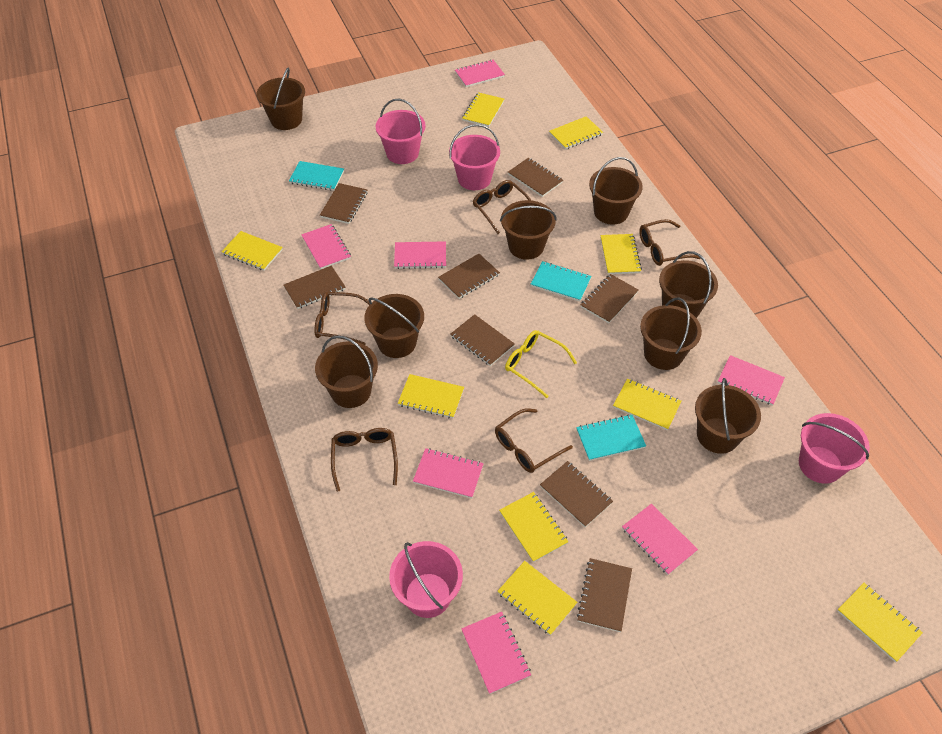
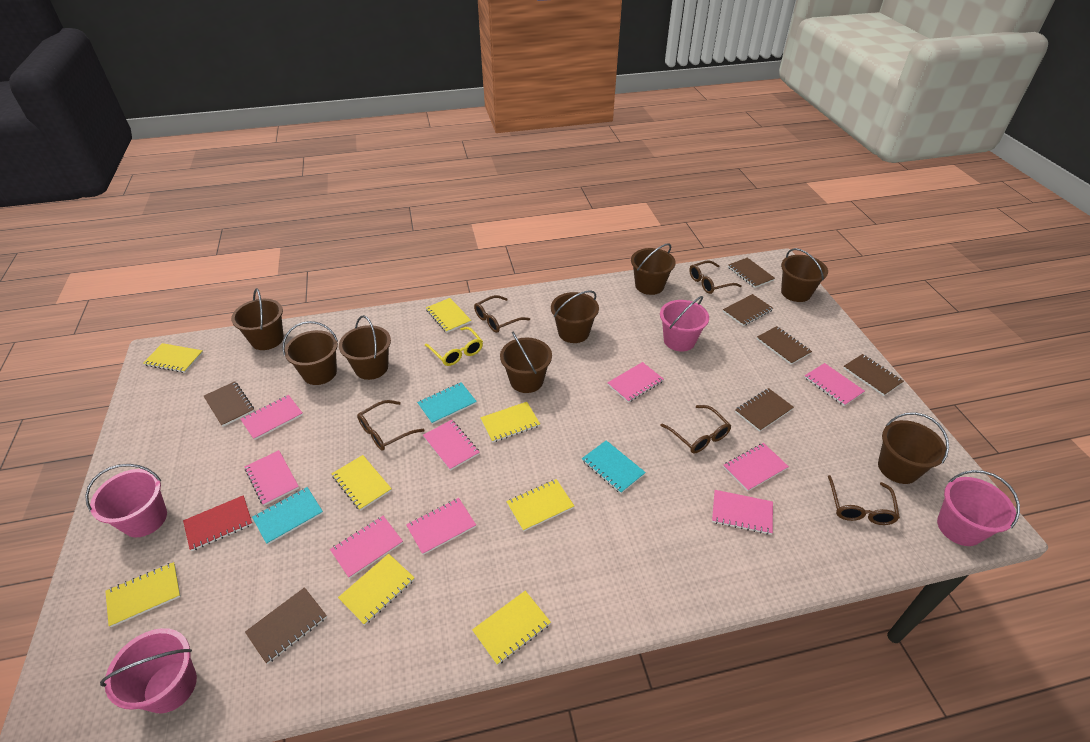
brown notebook: 8 -> 7
pink notebook: 7 -> 9
red notebook: 0 -> 1
yellow notebook: 9 -> 8

